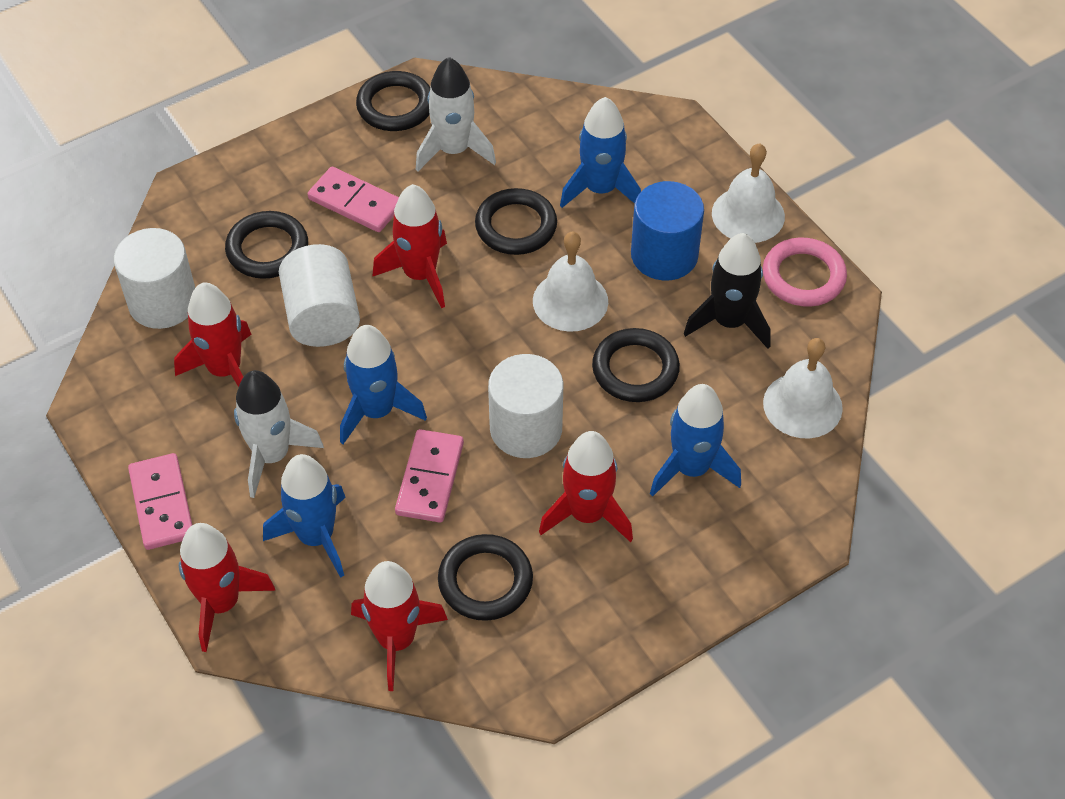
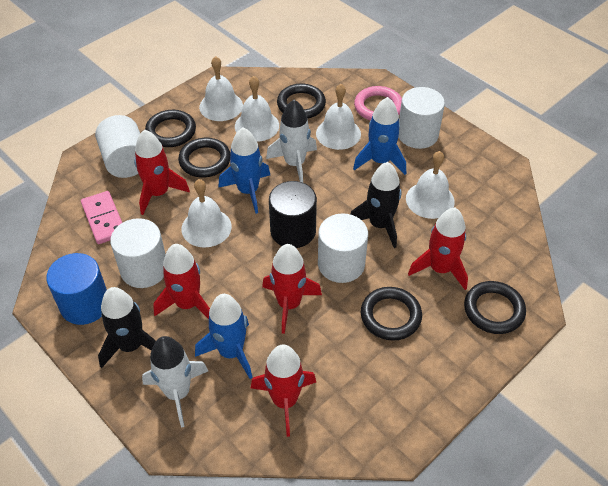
black cylinder: 0 -> 1
black rocket: 1 -> 2
blue rocket: 4 -> 3
pink domino: 3 -> 1
white bell: 3 -> 5
white cylinder: 3 -> 4

